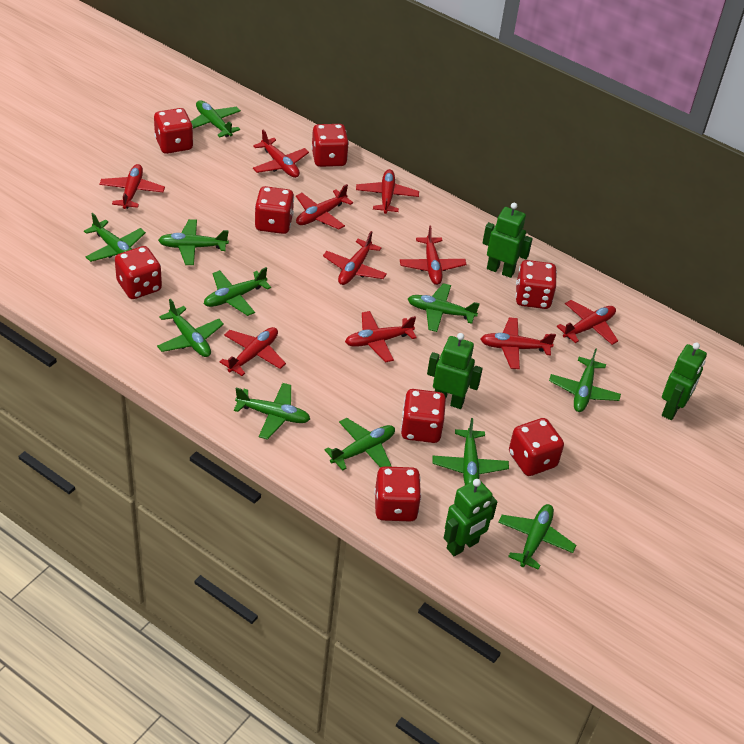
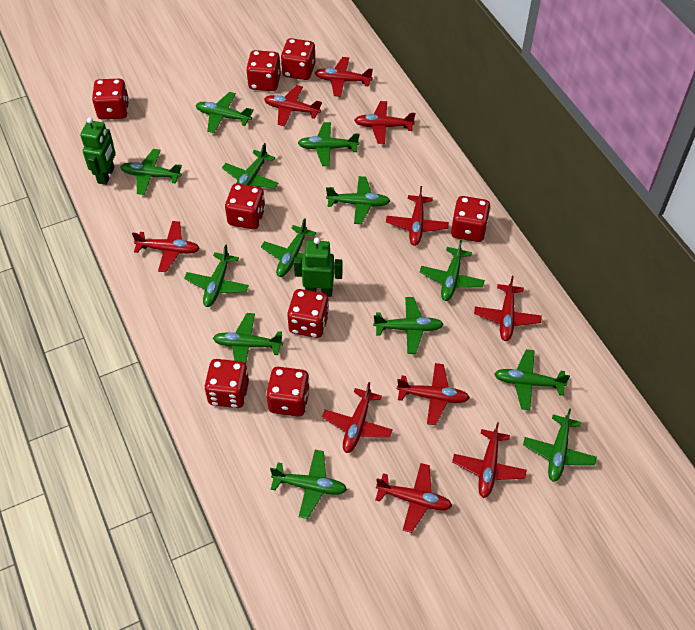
green plane: 11 -> 13
green robot: 4 -> 2

